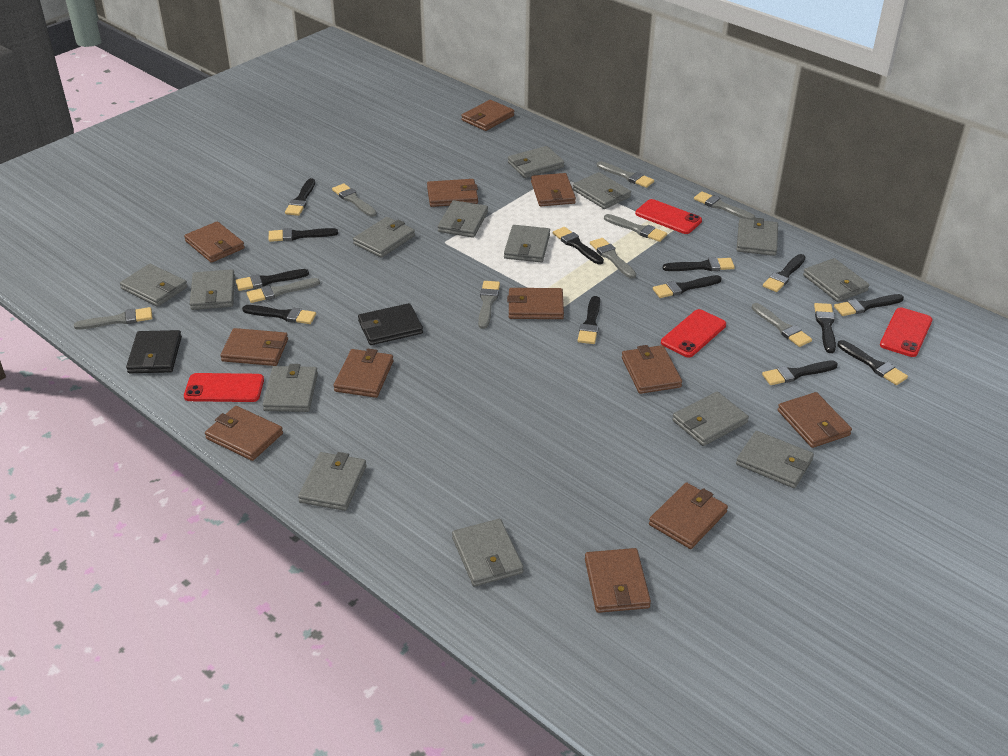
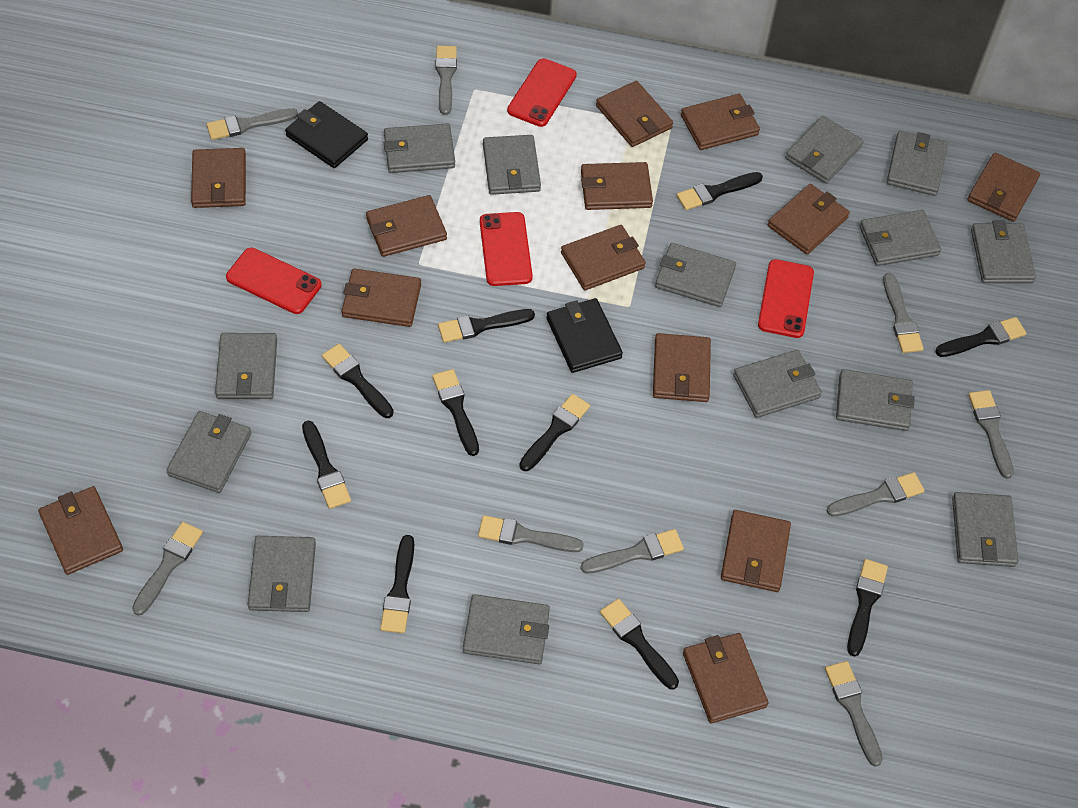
black brush: 13 -> 10
brown wallet: 12 -> 13

